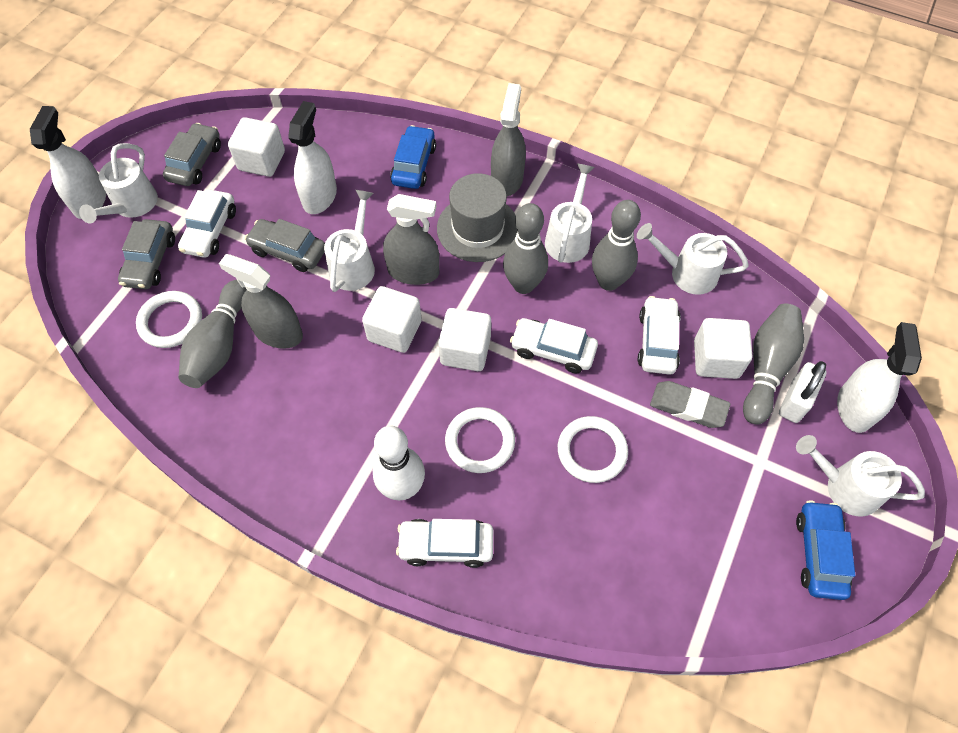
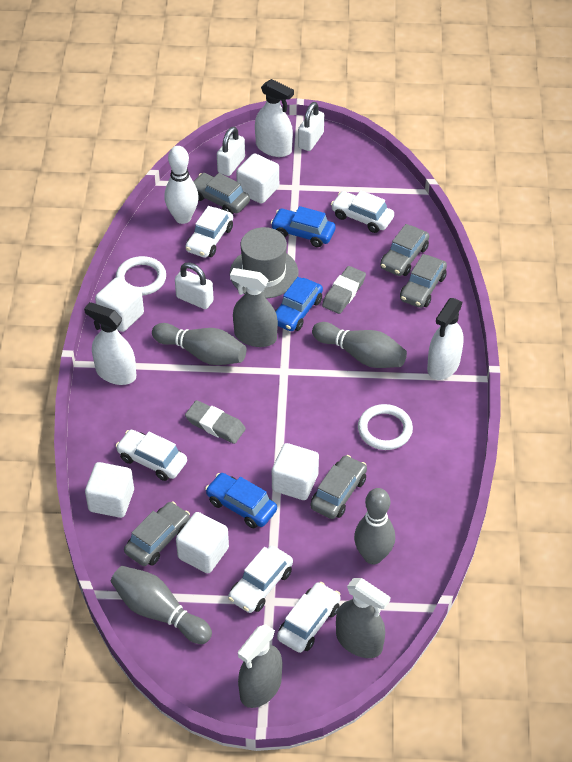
blue car: 2 -> 3
grey car: 3 -> 5
grey eraser: 1 -> 2
white car: 4 -> 5
white cube: 4 -> 5
white padlock: 1 -> 3
white ring: 3 -> 2
white watering can: 5 -> 0

